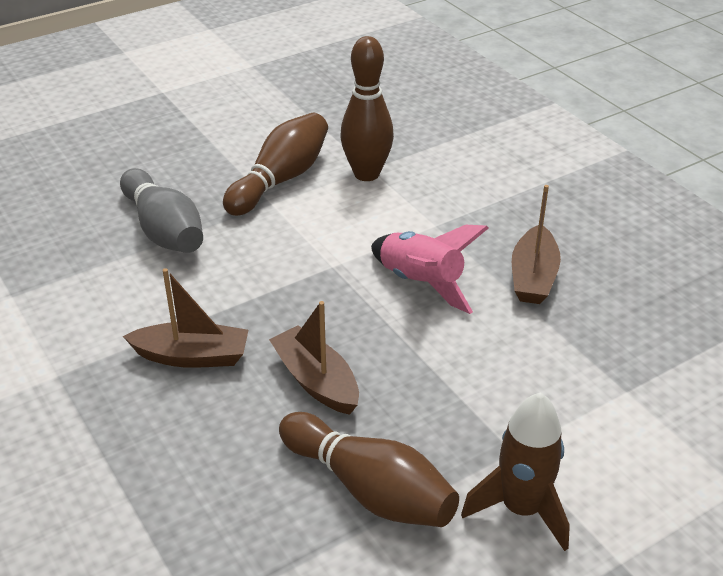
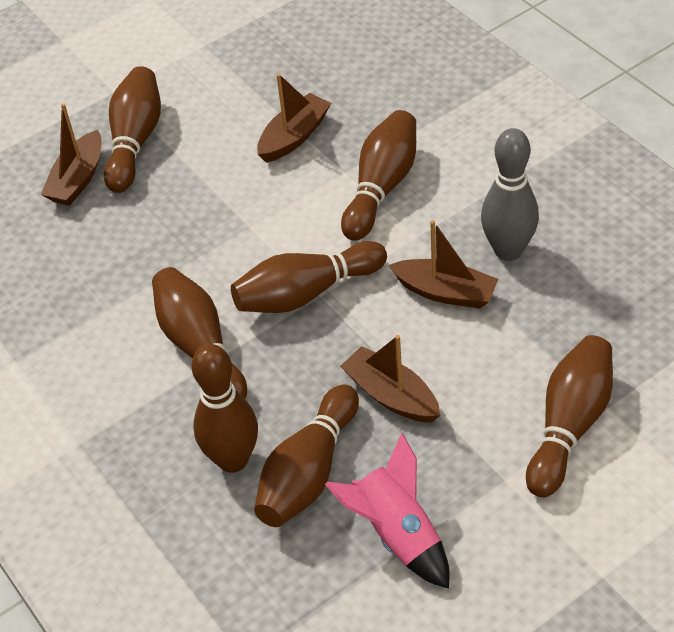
brown boat: 3 -> 4
brown bowling pin: 3 -> 7
brown rocket: 1 -> 0

